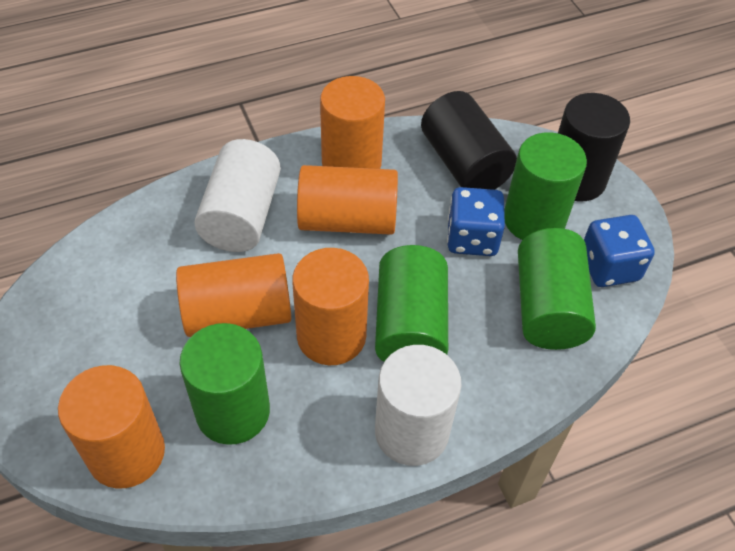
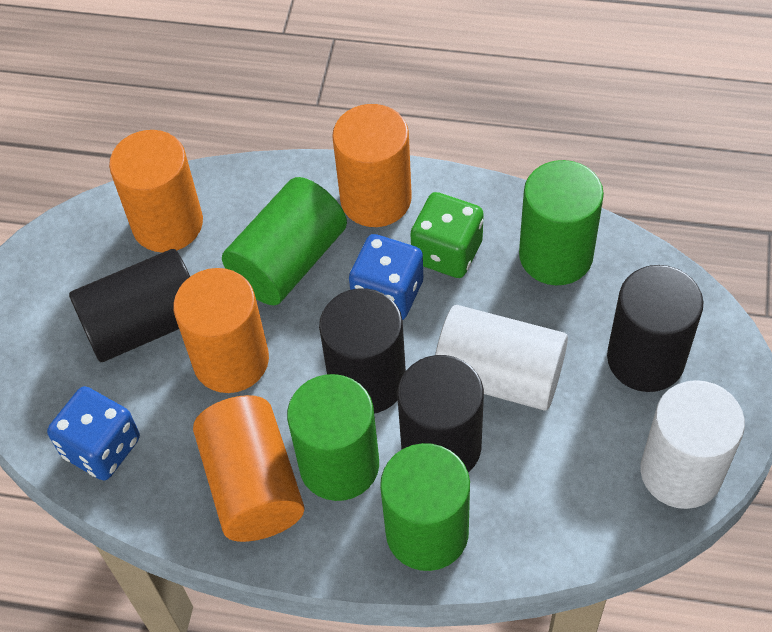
black cylinder: 2 -> 4
green dice: 0 -> 1
orange cylinder: 5 -> 4

